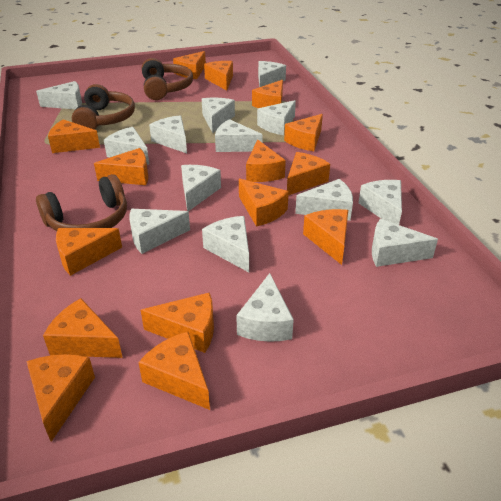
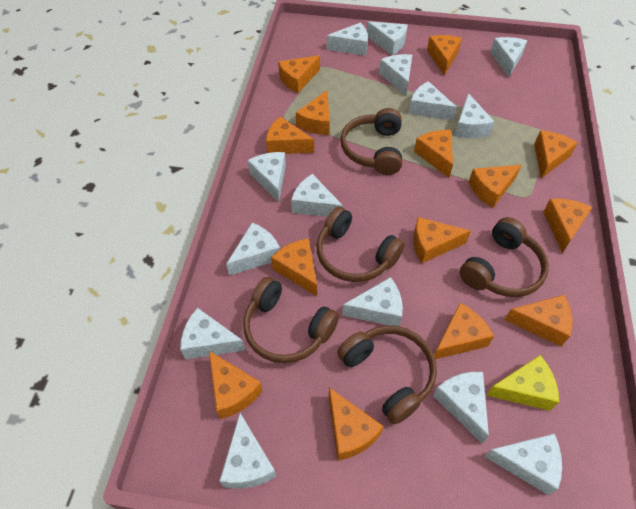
brown headphones: 3 -> 5
orange cheese: 15 -> 14
yellow cheese: 0 -> 1

